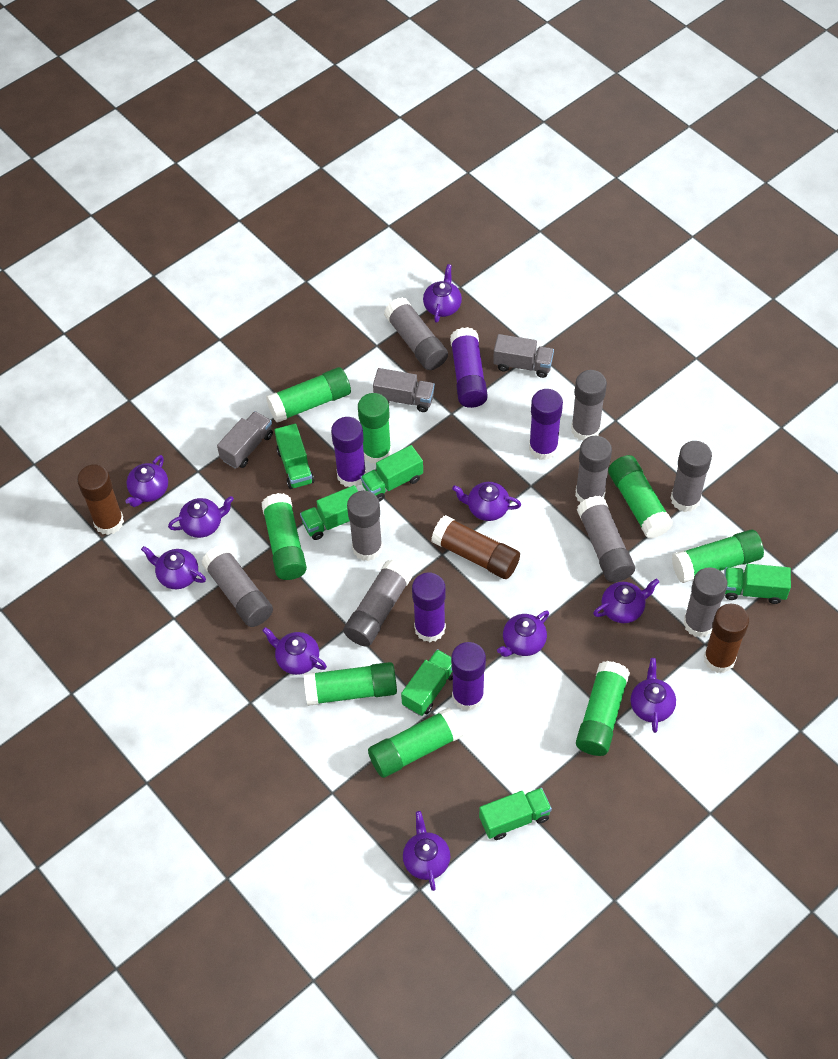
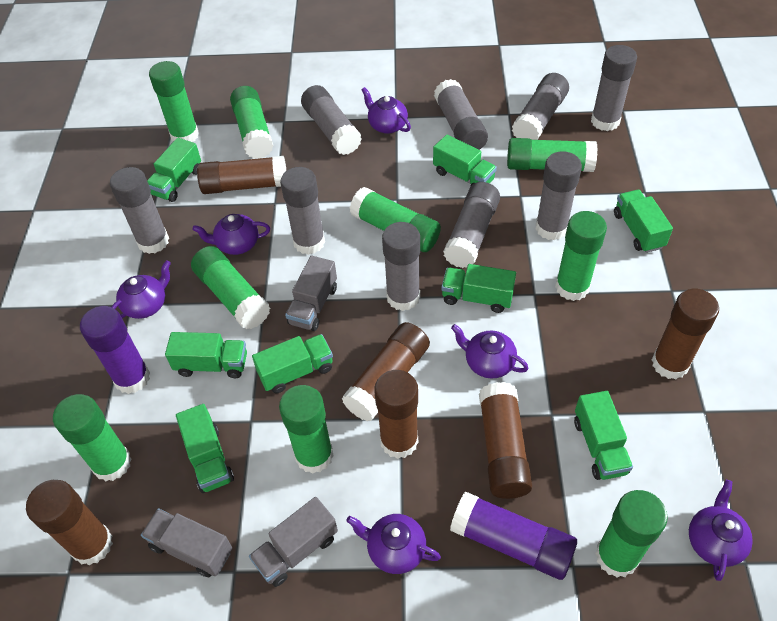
brown glue stick: 3 -> 6
green glue stick: 8 -> 9
green truck: 6 -> 8
purple glue stick: 5 -> 2
purple teapot: 10 -> 6

